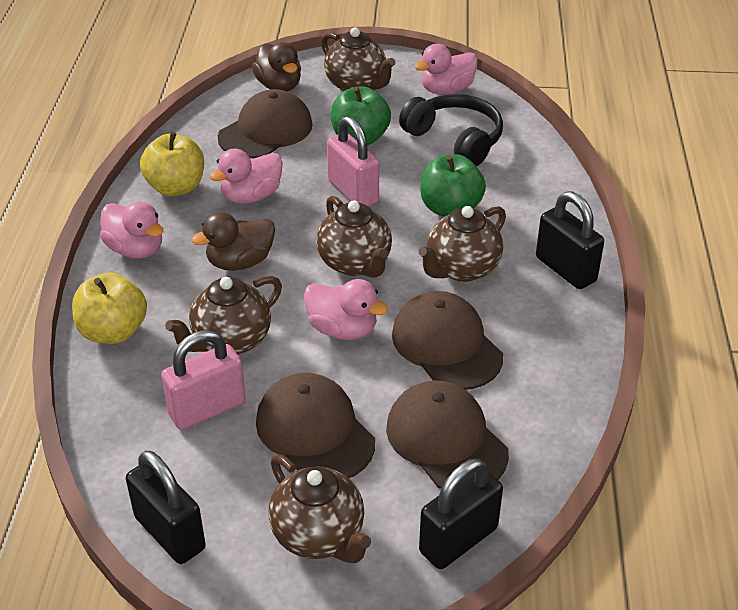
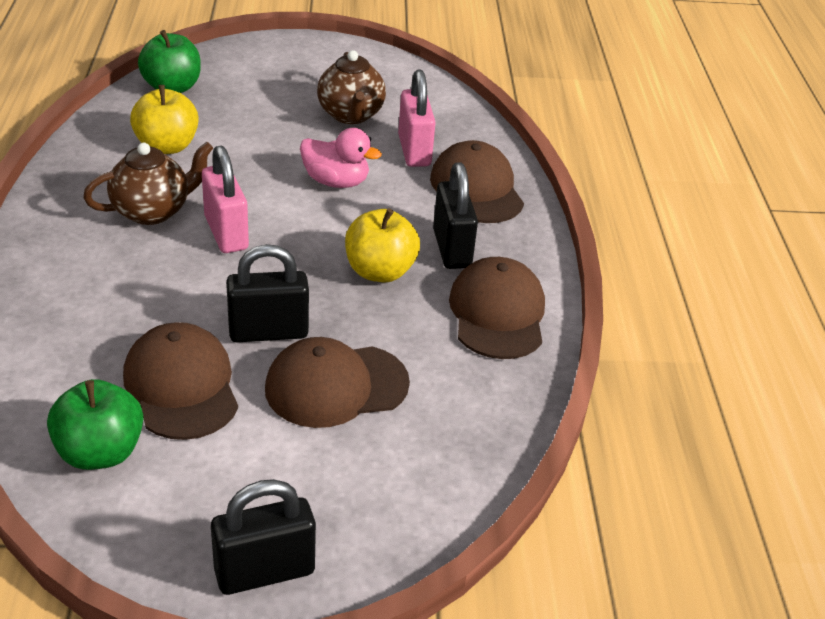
black headphones: 1 -> 0
brown duck: 2 -> 0
brown teapot: 5 -> 2
pink duck: 4 -> 1

